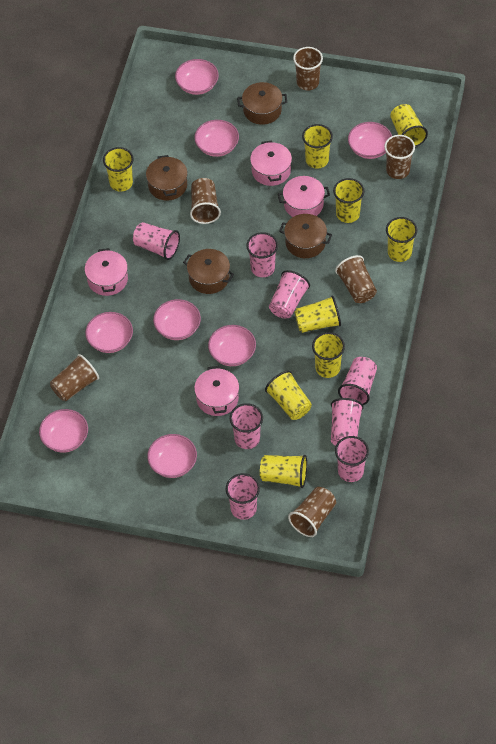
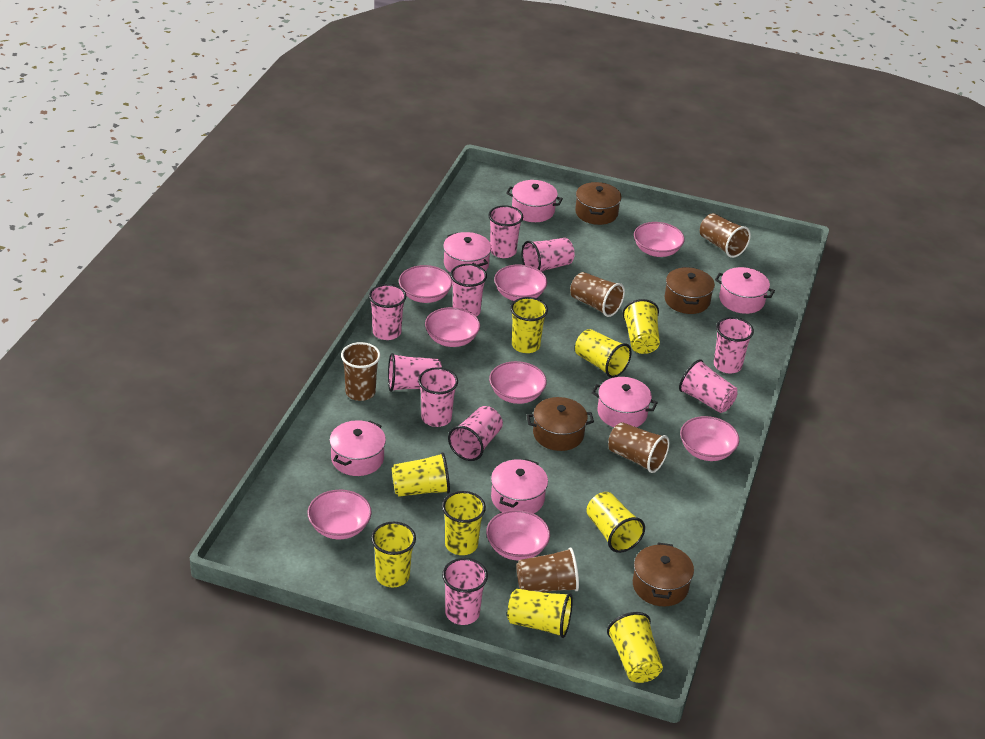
brown cup: 6 -> 5
pink cup: 8 -> 10
pink pot: 4 -> 6

